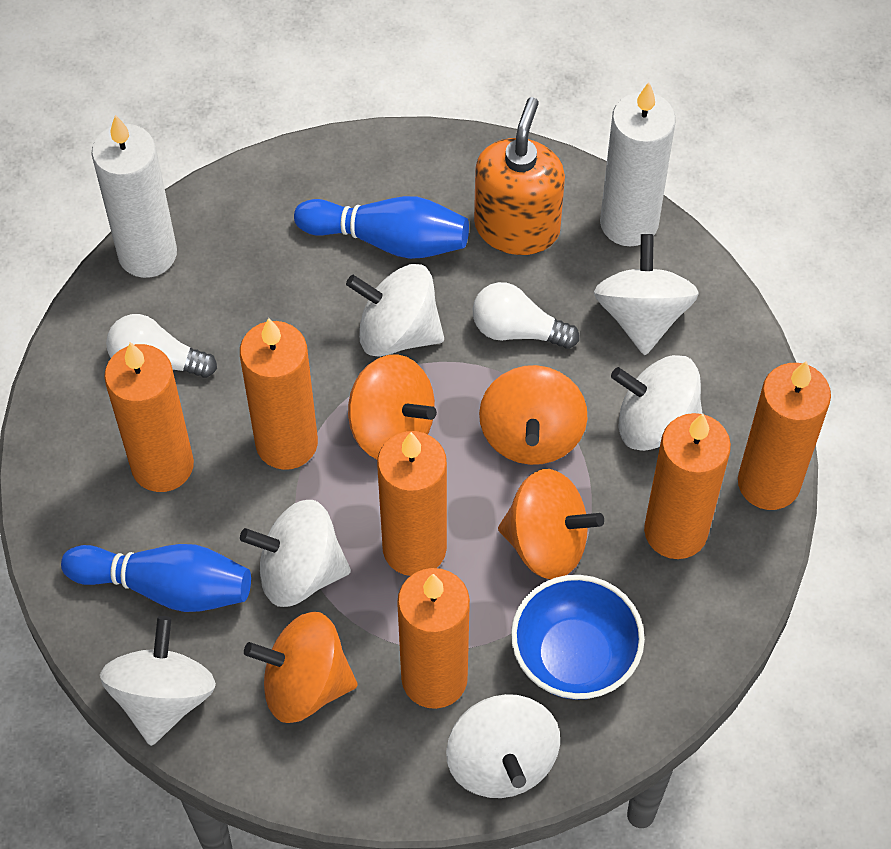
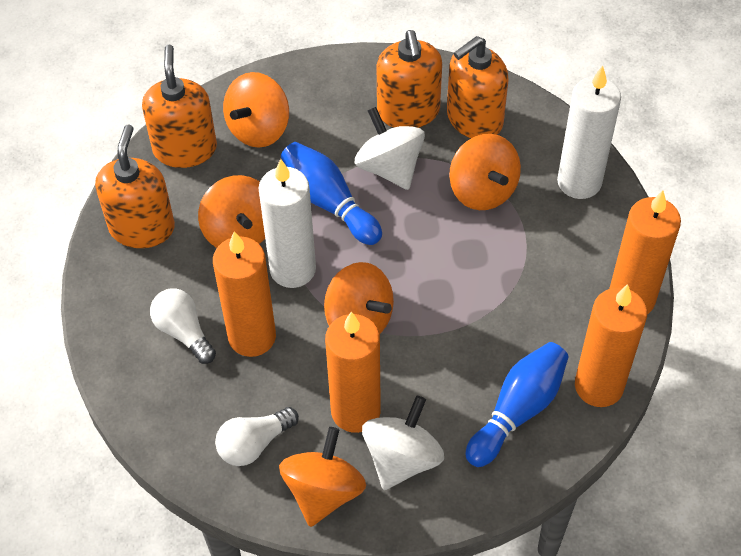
blue bowl: 1 -> 0
orange candle: 6 -> 4
orange soap dispenser: 1 -> 4
orange spinning top: 4 -> 5
white spinning top: 6 -> 2

